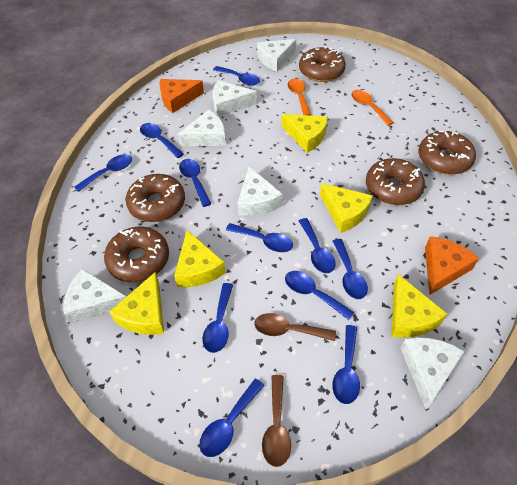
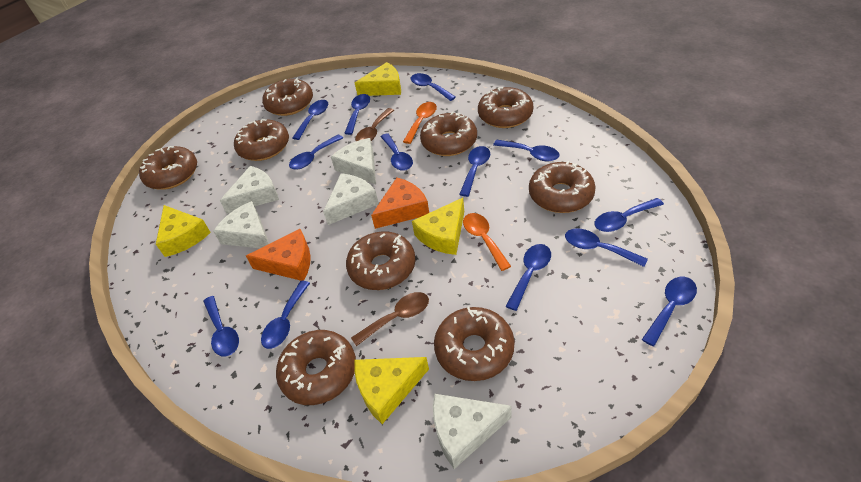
blue spoon: 11 -> 13
brown donut: 5 -> 9
white cheese: 6 -> 5
yellow cheese: 5 -> 4

